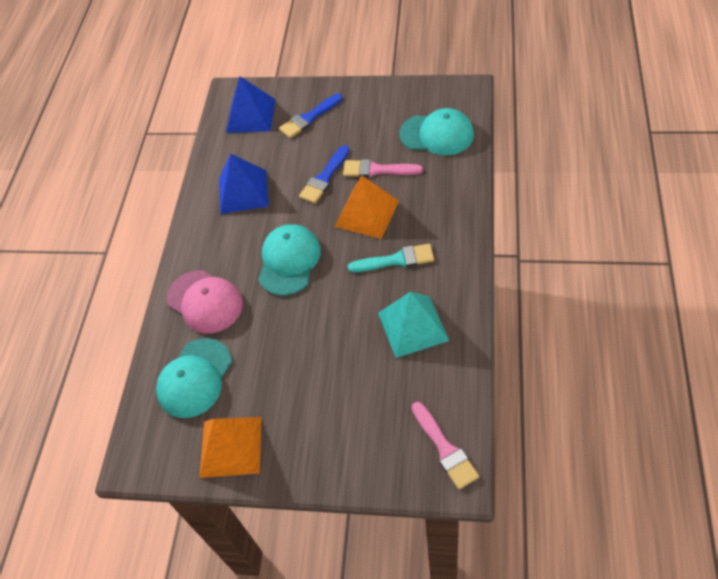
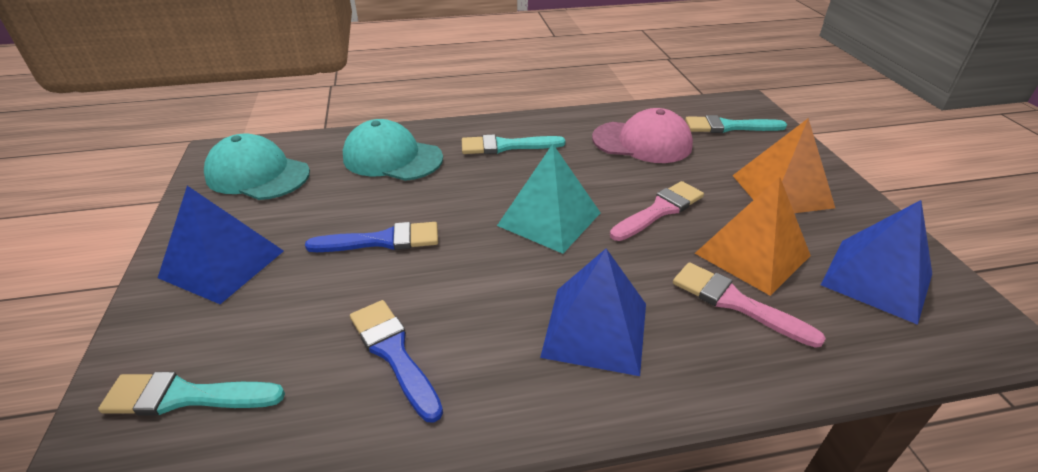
blue pyramid: 2 -> 3
turquoise brush: 1 -> 3
turquoise cap: 3 -> 2

